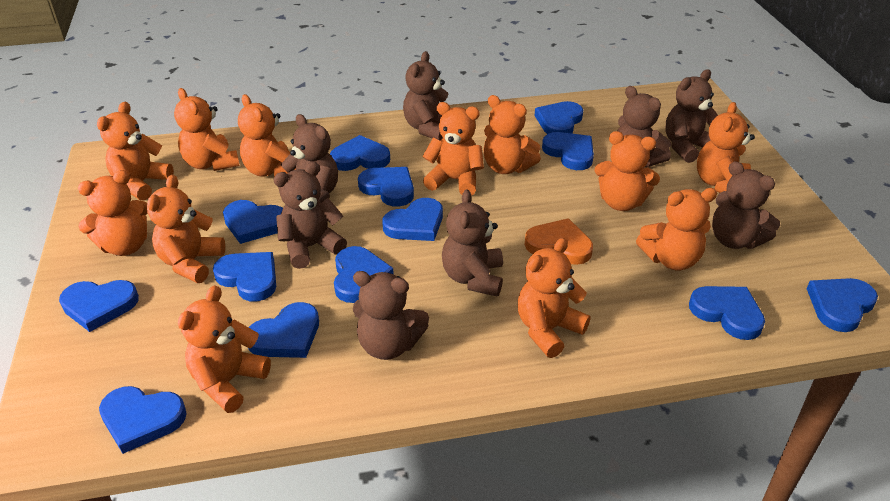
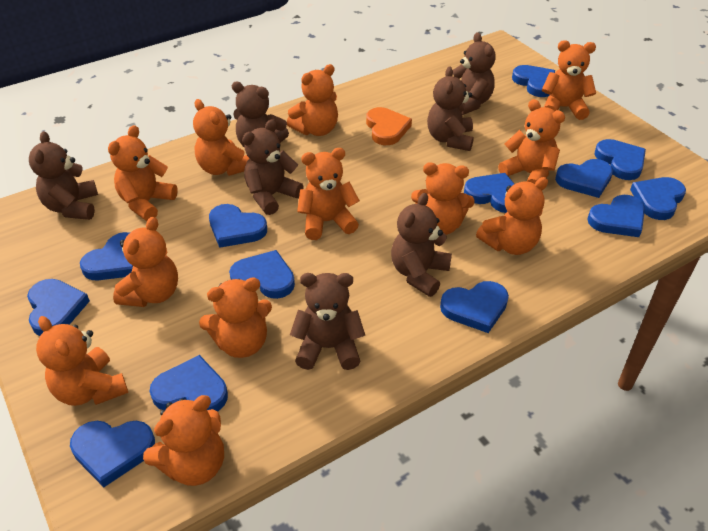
brown teddy bear: 8 -> 7

